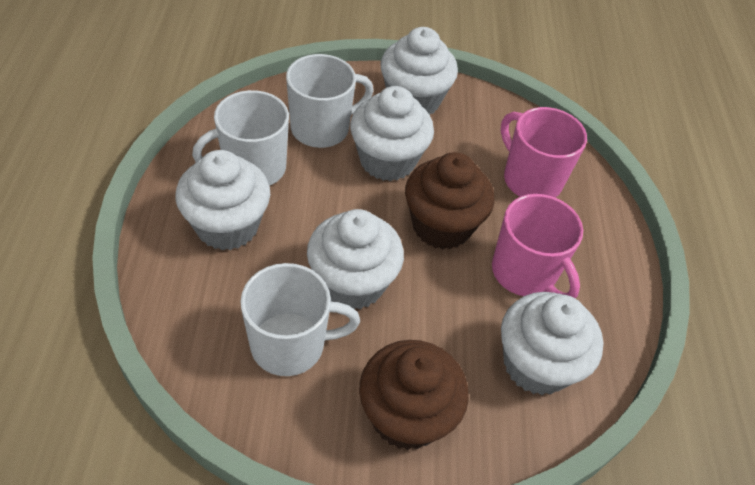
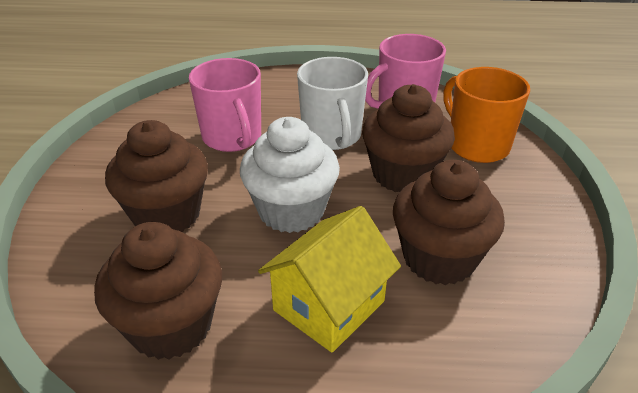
brown cupcake: 2 -> 4
orange mug: 0 -> 1
white cupcake: 5 -> 1
white mug: 3 -> 1
yellow house: 0 -> 1

